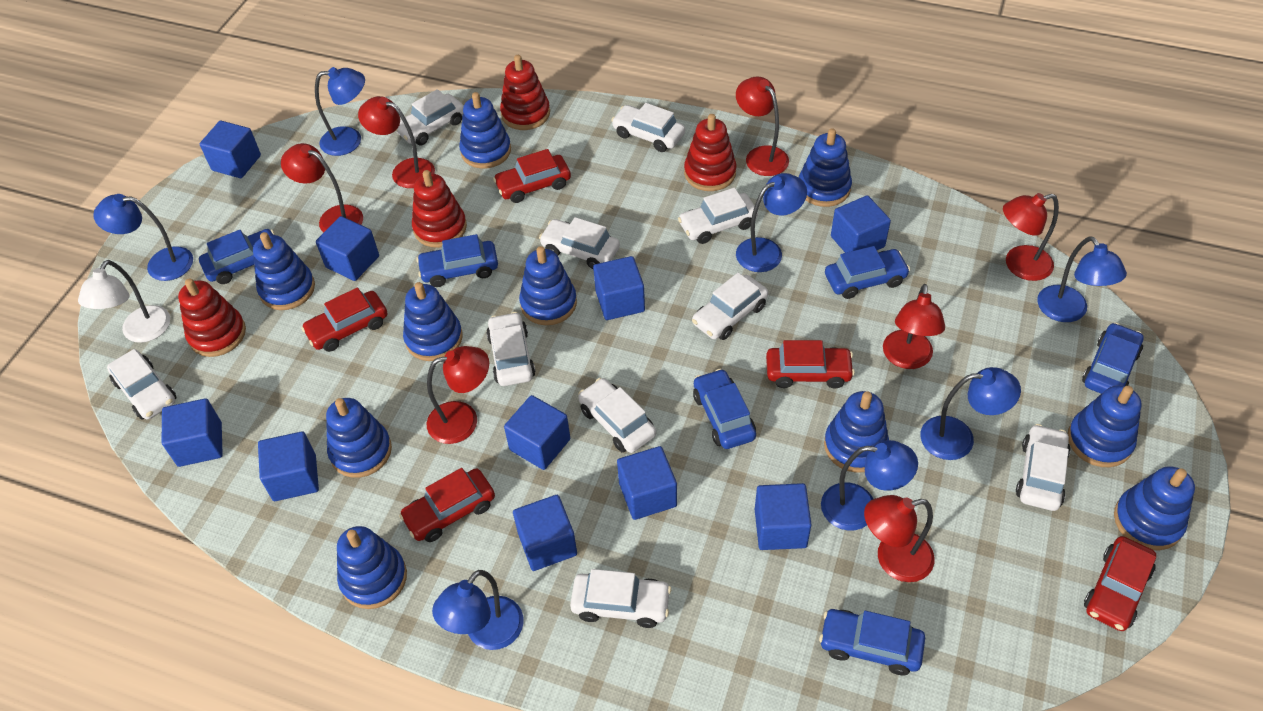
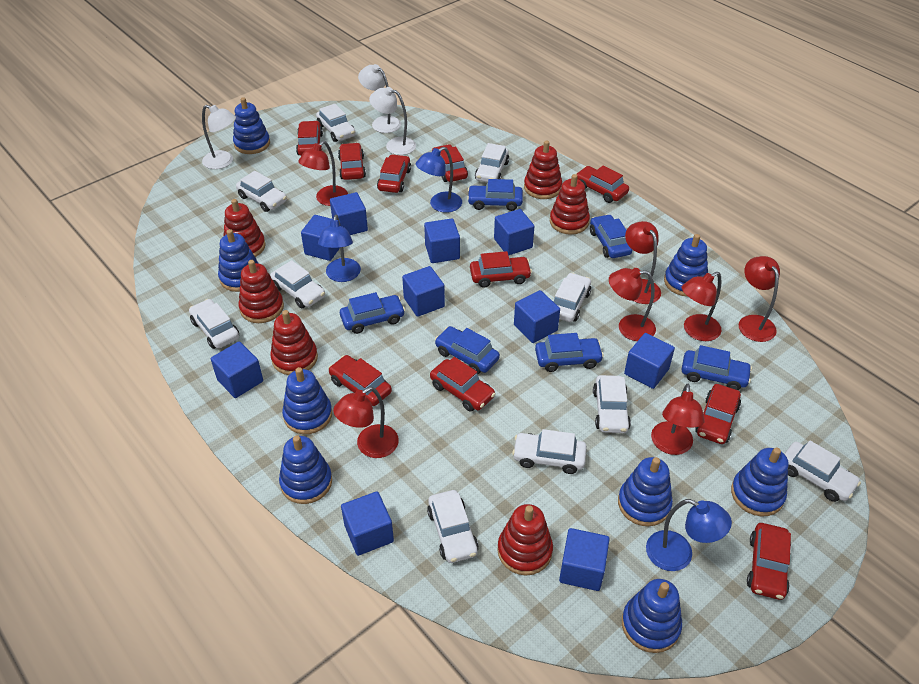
blue lamp: 7 -> 3
blue stacking toy: 10 -> 8
red car: 5 -> 10
red stacking toy: 4 -> 6
white lamp: 1 -> 3

